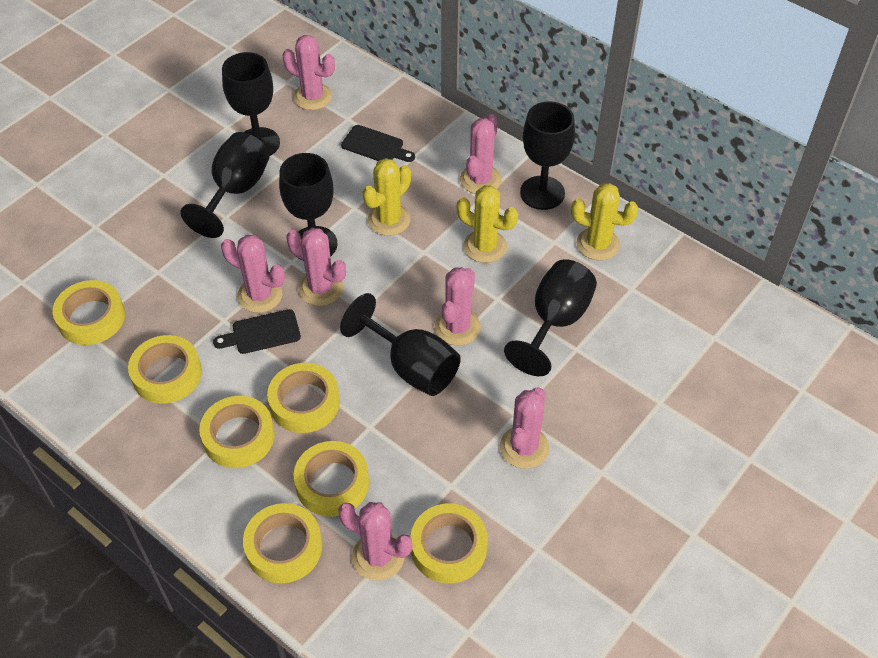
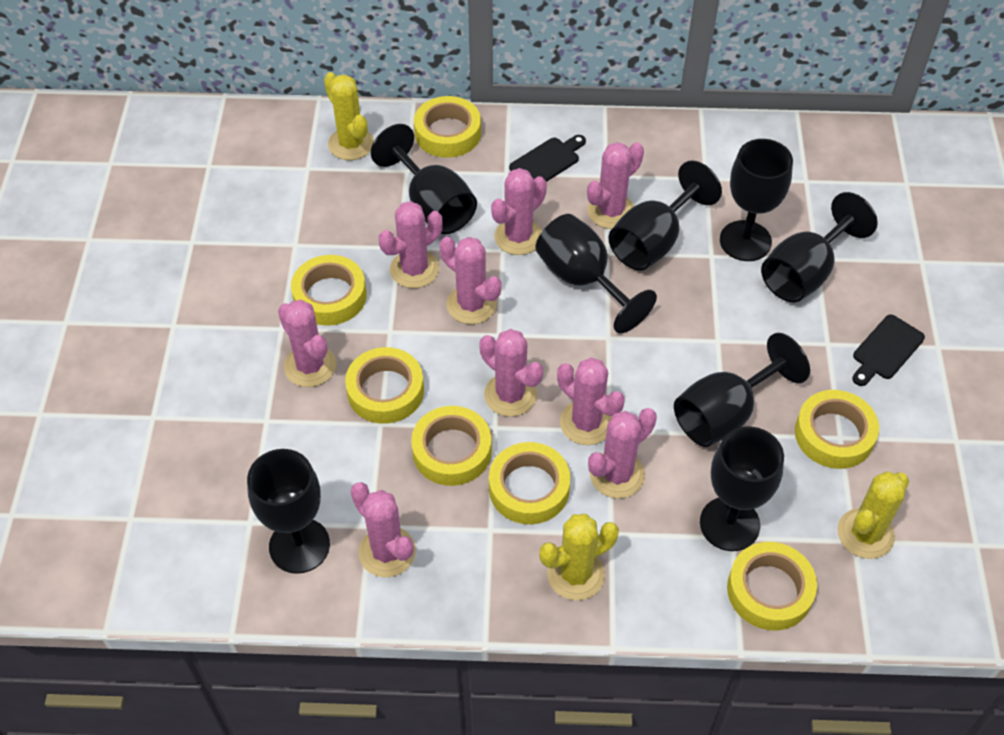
black goblet: 6 -> 8
pink cactus: 7 -> 9

